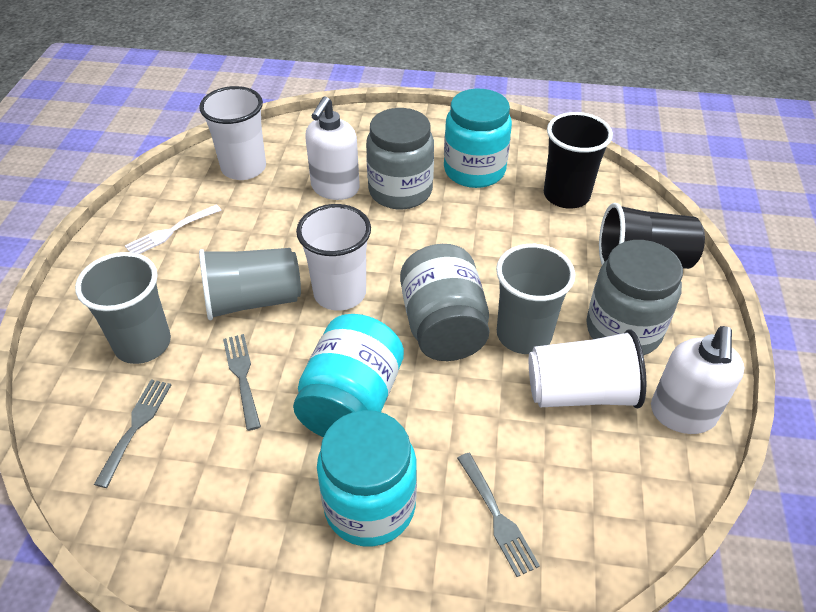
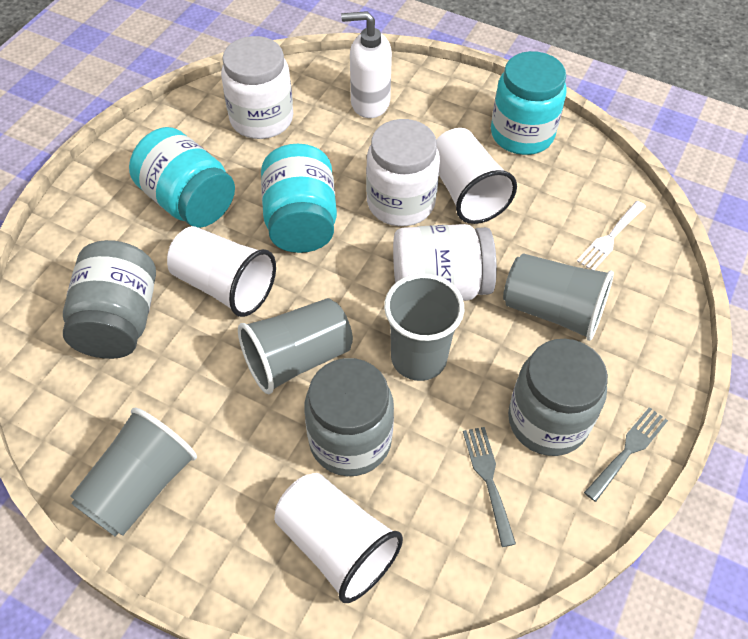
black cup: 2 -> 0
grey cup: 3 -> 4
grey fork: 3 -> 2
white jar: 0 -> 3
white soap dispenser: 2 -> 1

